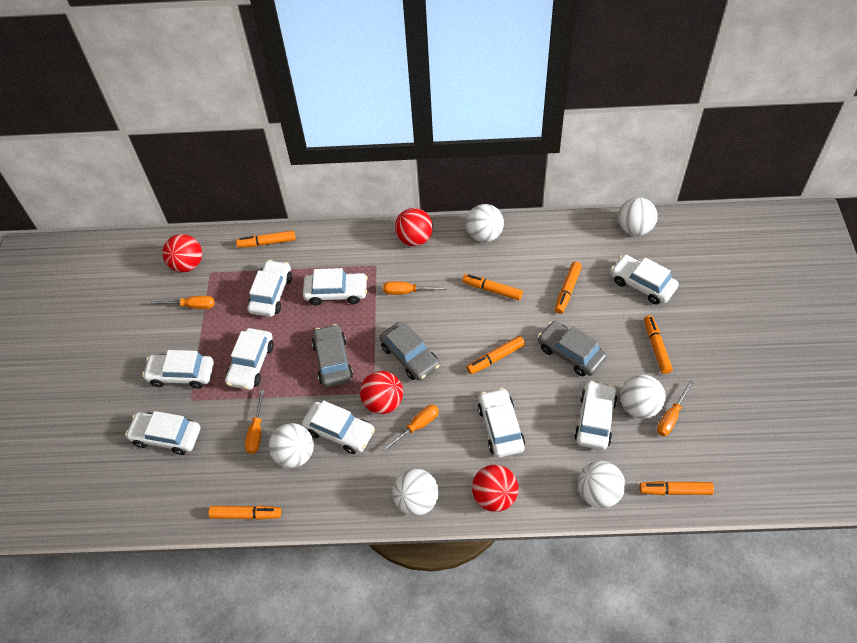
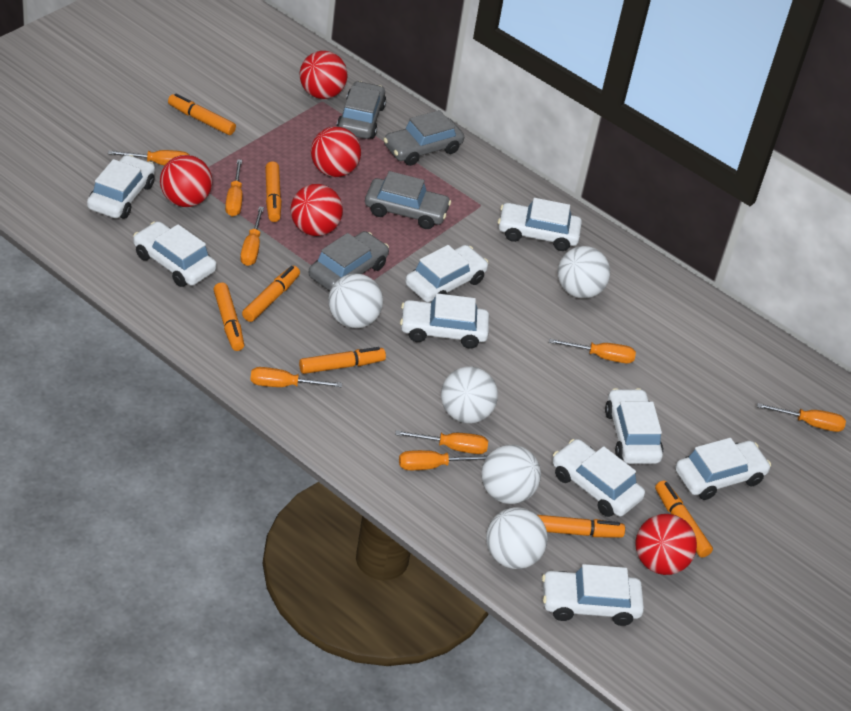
grey car: 3 -> 4
orange screwdriver: 5 -> 8
red ball: 4 -> 5
white ball: 6 -> 5

